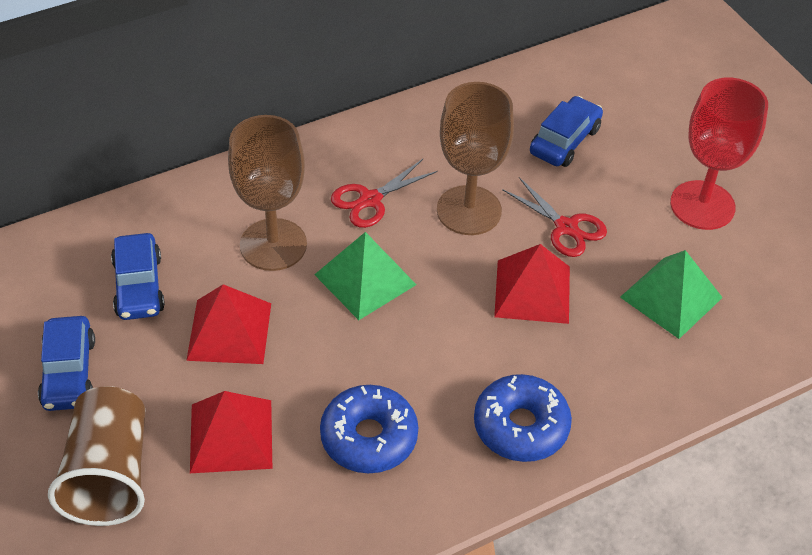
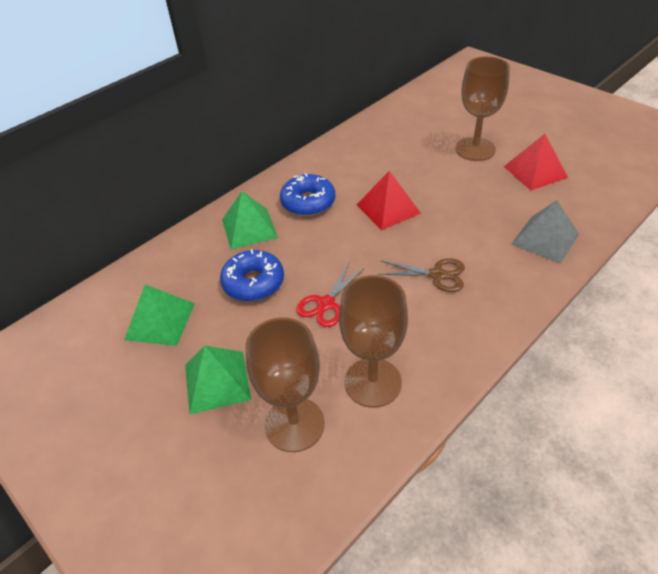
blue car: 3 -> 0
brown cup: 1 -> 0
brown goblet: 2 -> 3
brown scissors: 0 -> 1
green pyramid: 2 -> 3
grey pyramid: 0 -> 1
red goblet: 1 -> 0
red pyramid: 3 -> 2
red scissors: 2 -> 1

